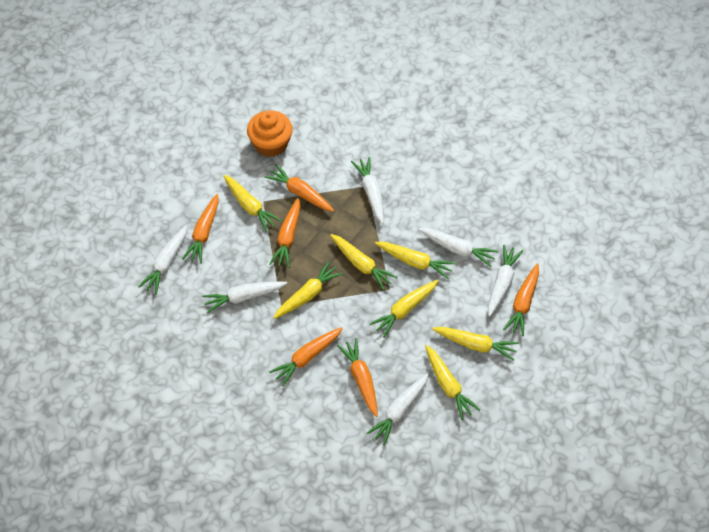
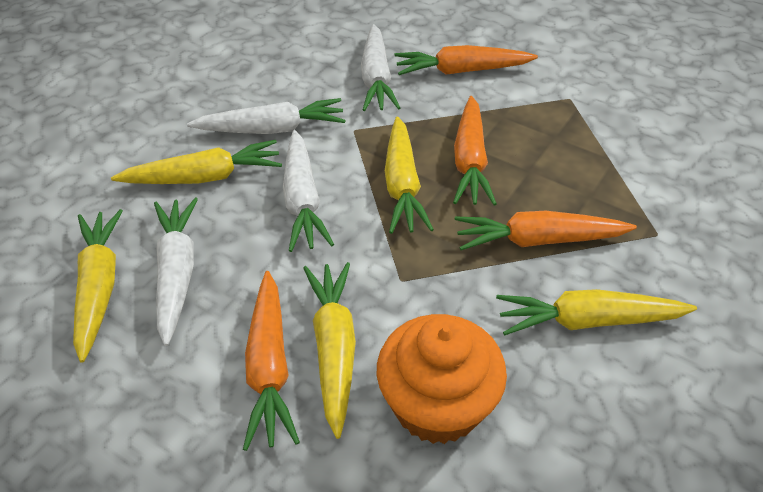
orange carrot: 6 -> 4
white carrot: 6 -> 4
yellow carrot: 7 -> 5

